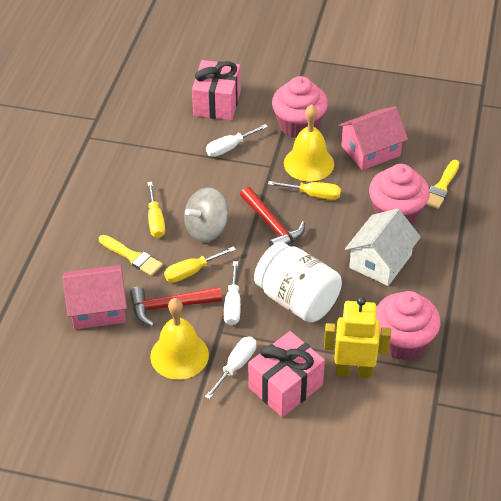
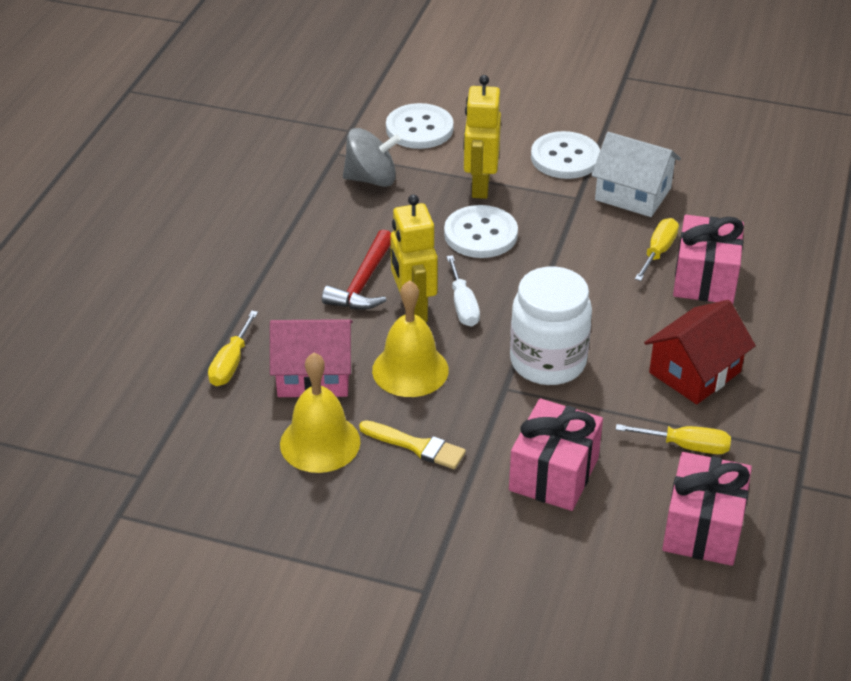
pink cupcake: 3 -> 0
pink gift: 2 -> 3
pink house: 2 -> 1
red hammer: 2 -> 1
red house: 0 -> 1
white button: 0 -> 3
white screwdriver: 3 -> 1
yellow brush: 2 -> 1
yellow robot: 1 -> 2

